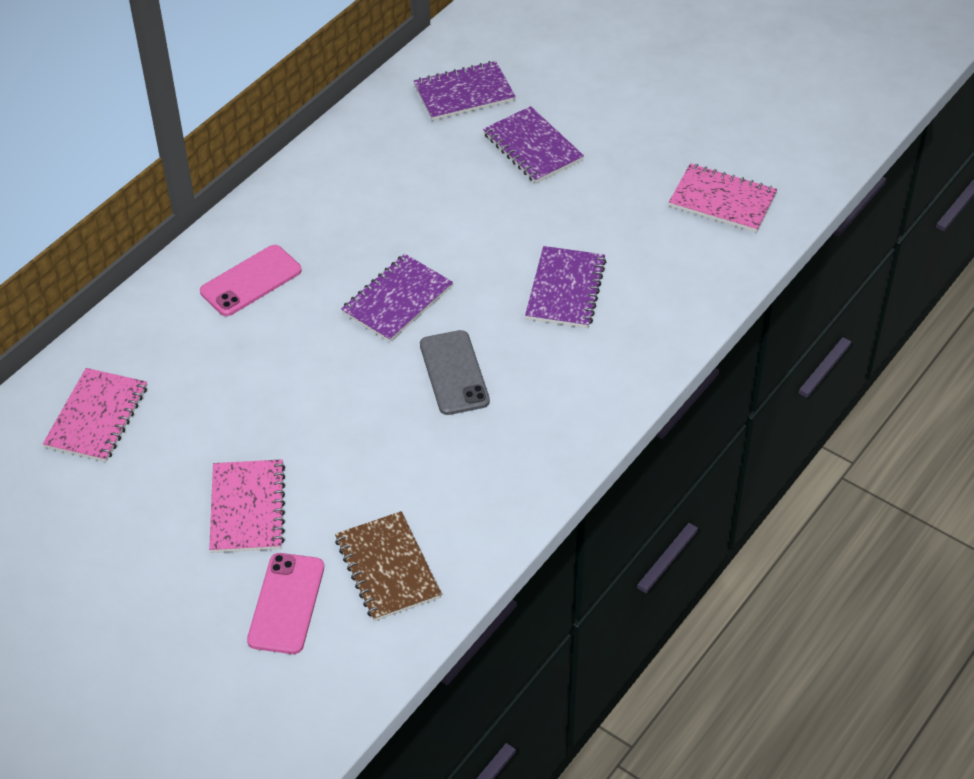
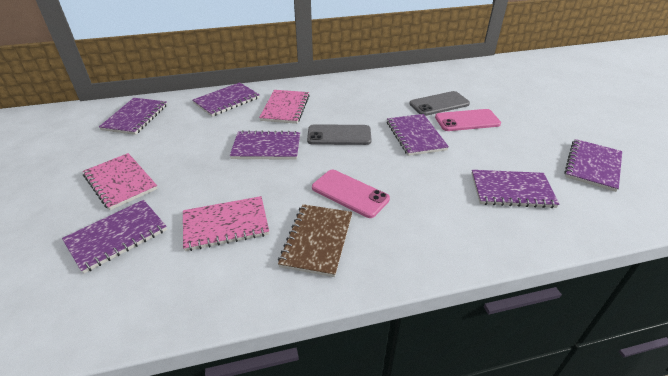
grey phone: 1 -> 2
purple notebook: 4 -> 7

